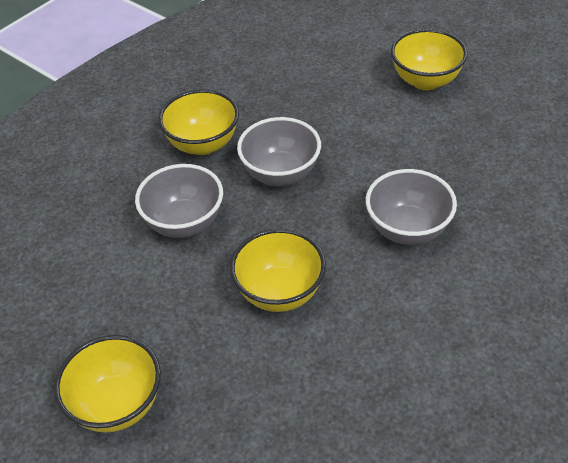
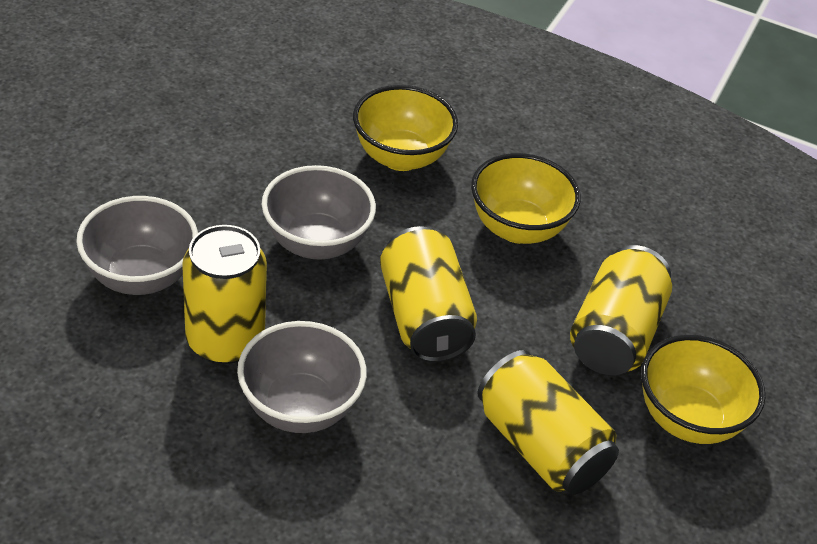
yellow bowl: 4 -> 3
yellow can: 0 -> 4

